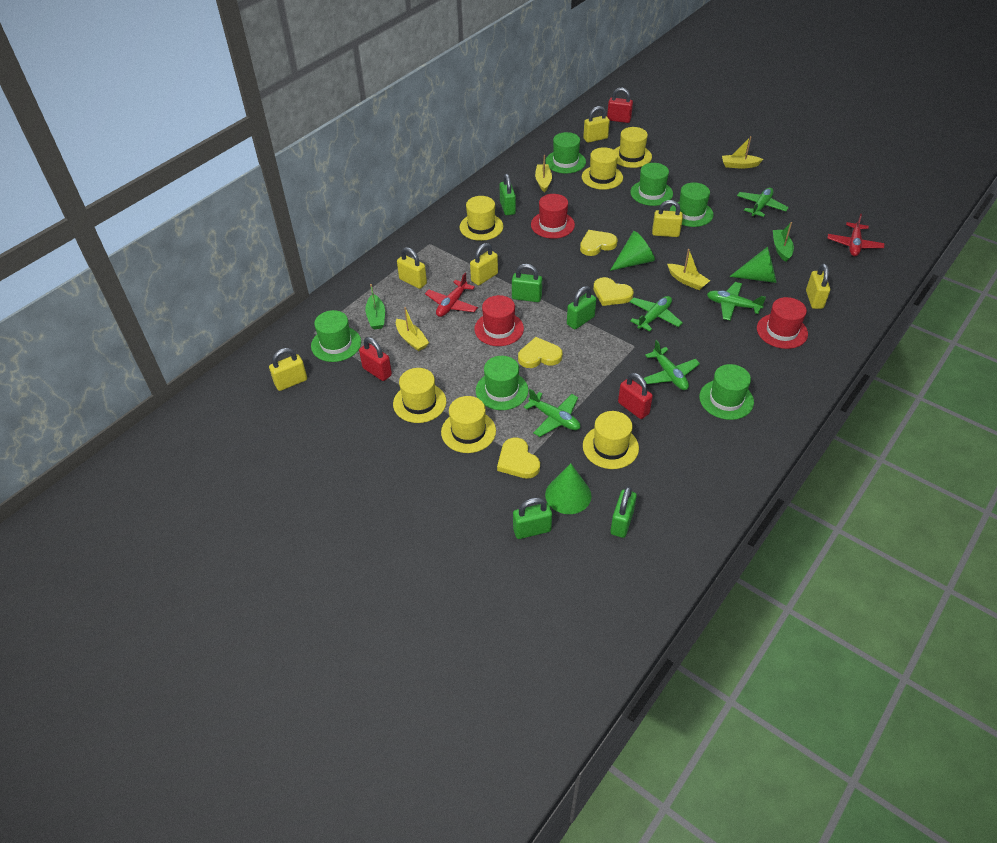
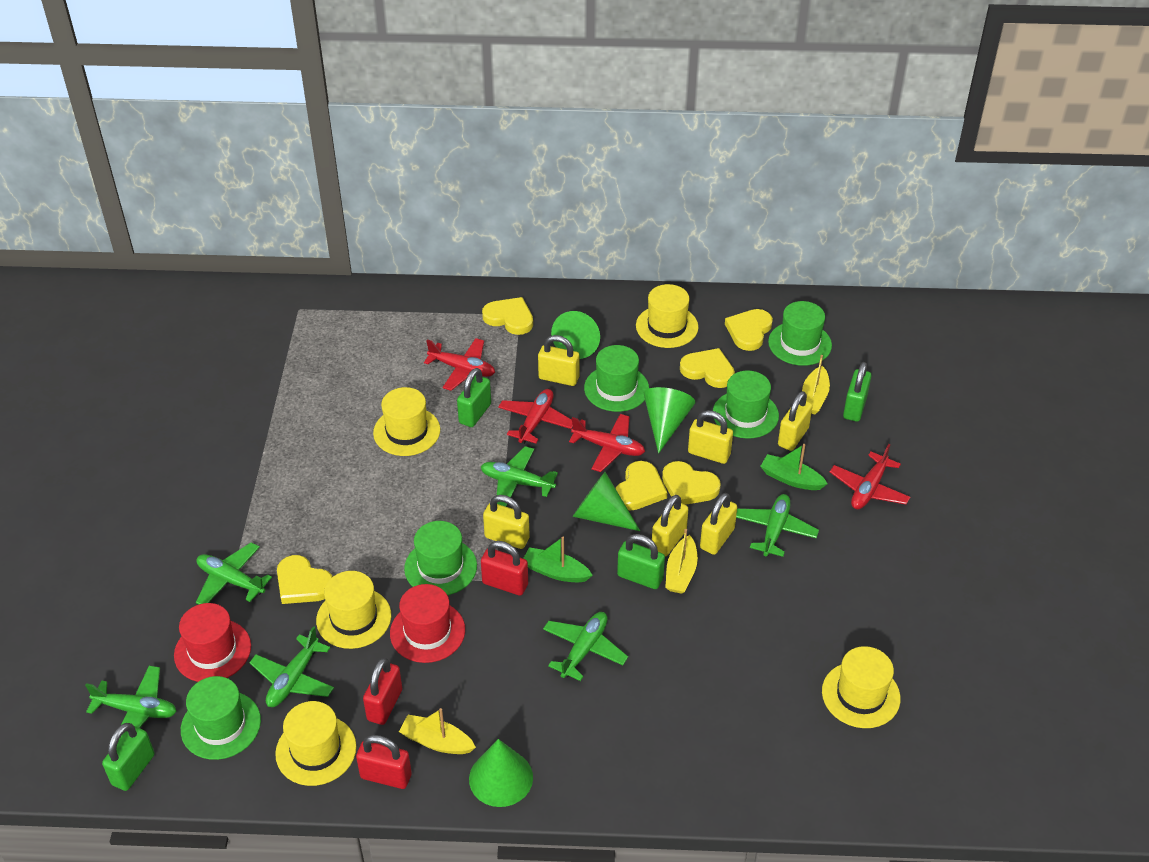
green cone: 3 -> 4
green hat: 6 -> 5
green padlock: 5 -> 4
green plane: 5 -> 6
red hat: 3 -> 2
red plane: 2 -> 4
yellow boat: 4 -> 3
yellow hat: 6 -> 5
yellow heart: 4 -> 6

